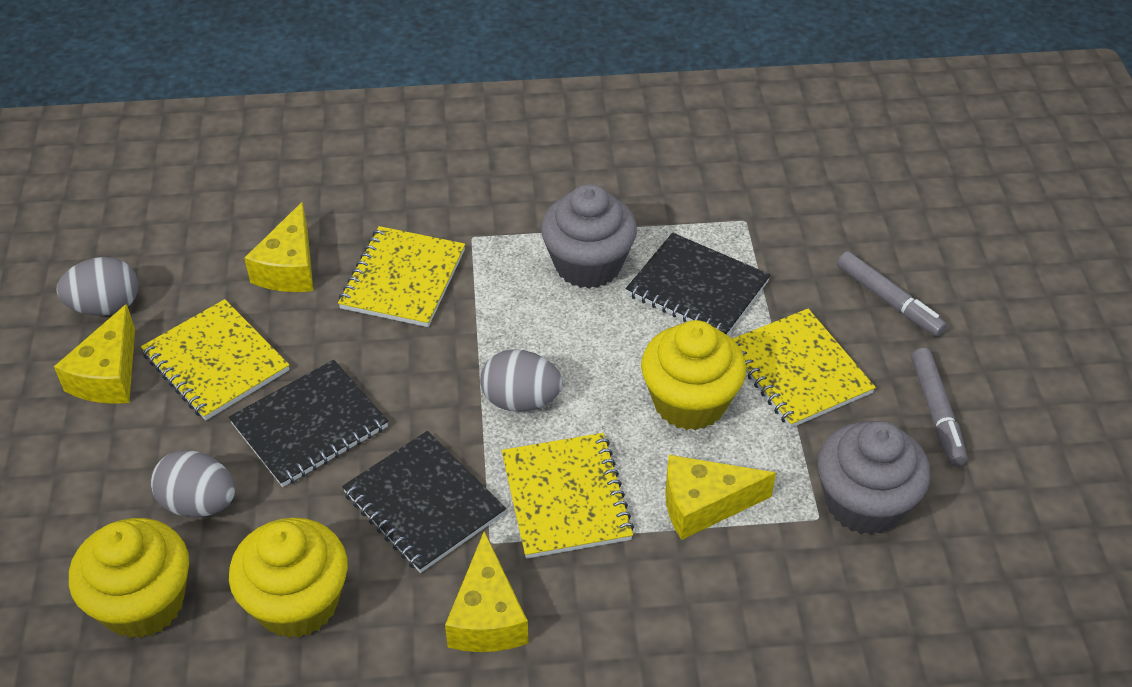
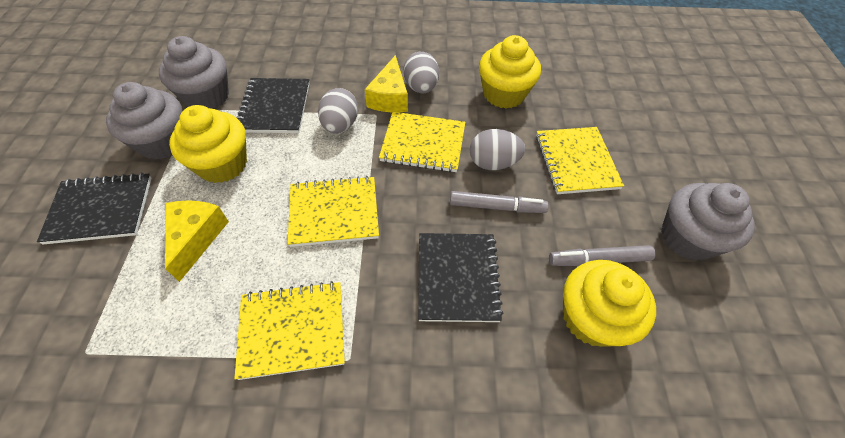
grey cupcake: 2 -> 3
yellow cheese: 4 -> 2

